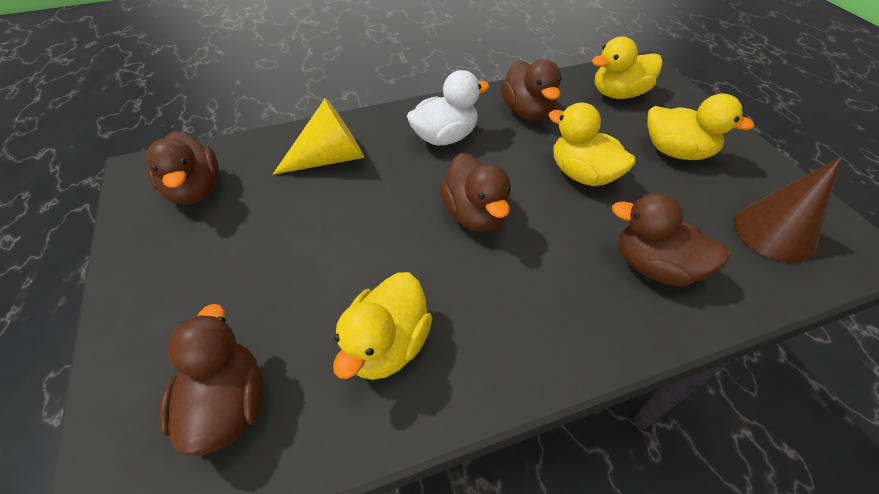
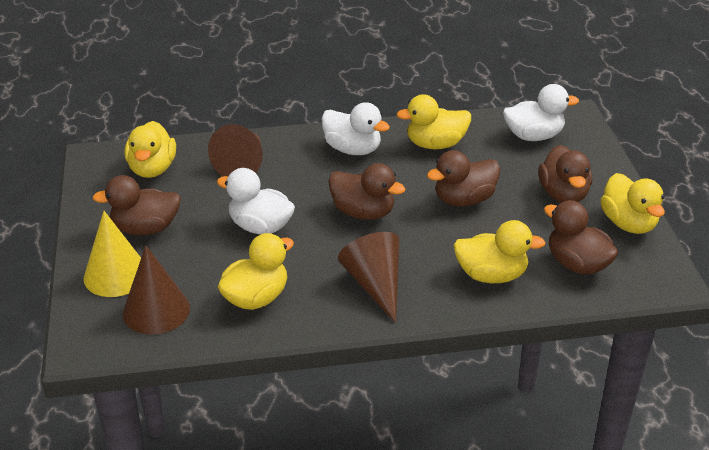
brown cone: 1 -> 3
white duck: 1 -> 3
yellow duck: 4 -> 5

